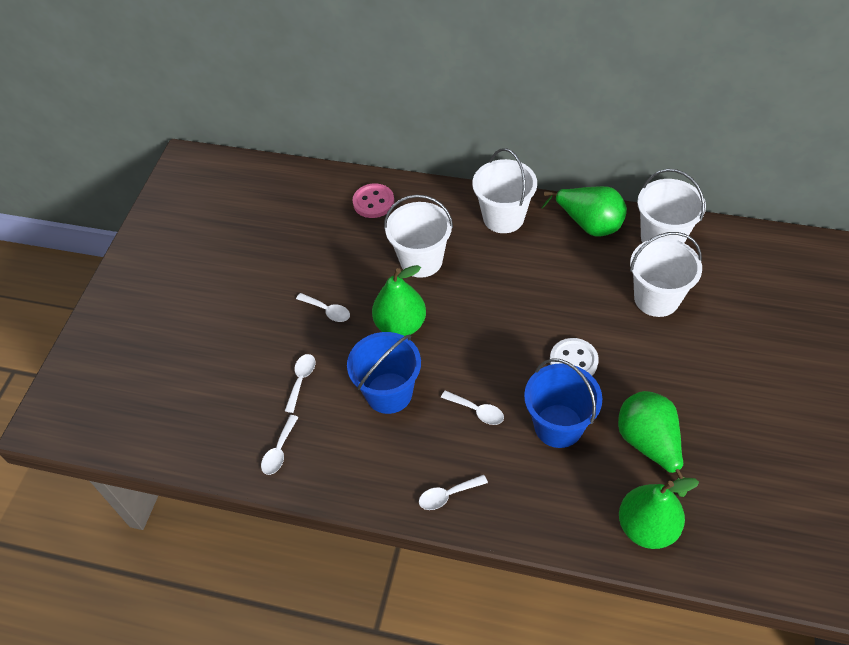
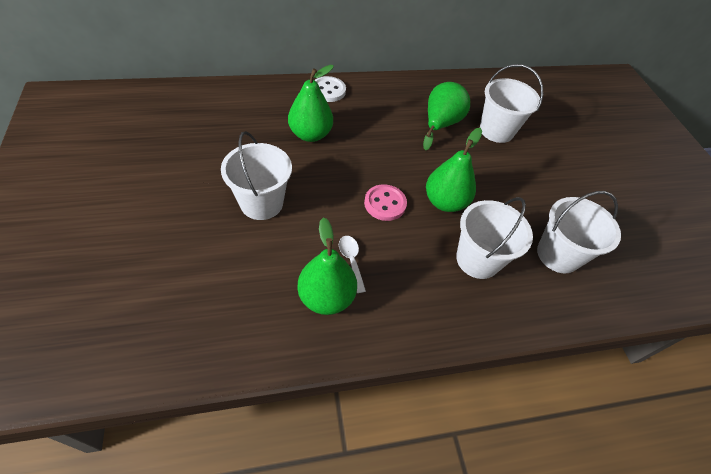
blue bucket: 2 -> 0
white spoon: 5 -> 1

